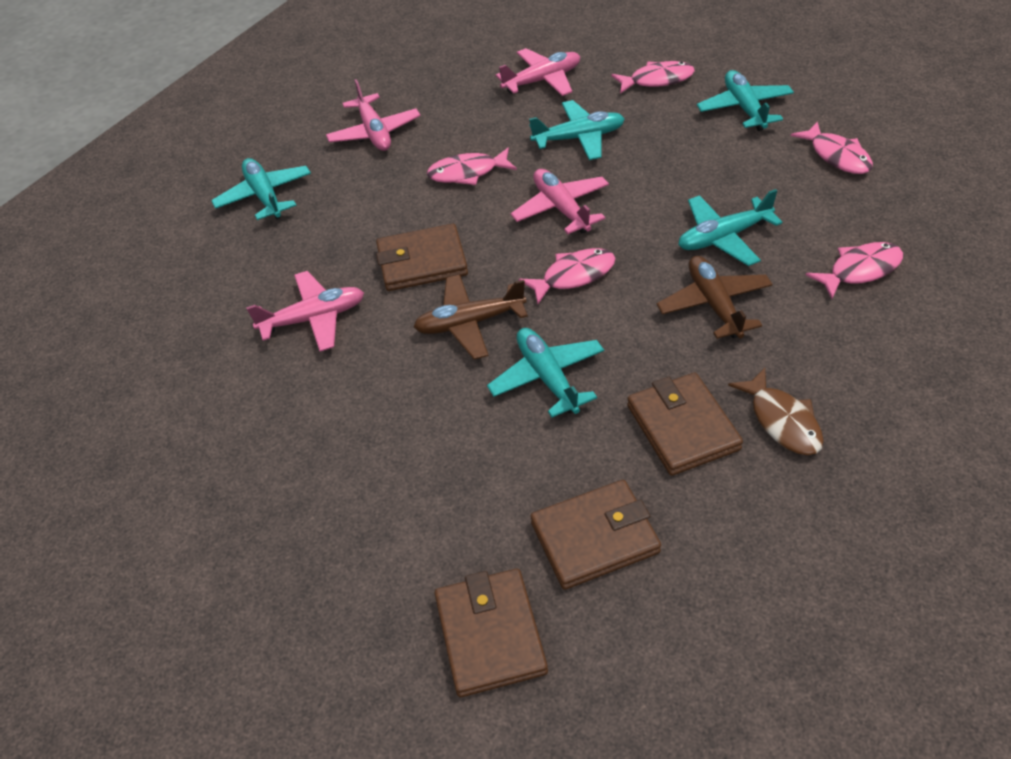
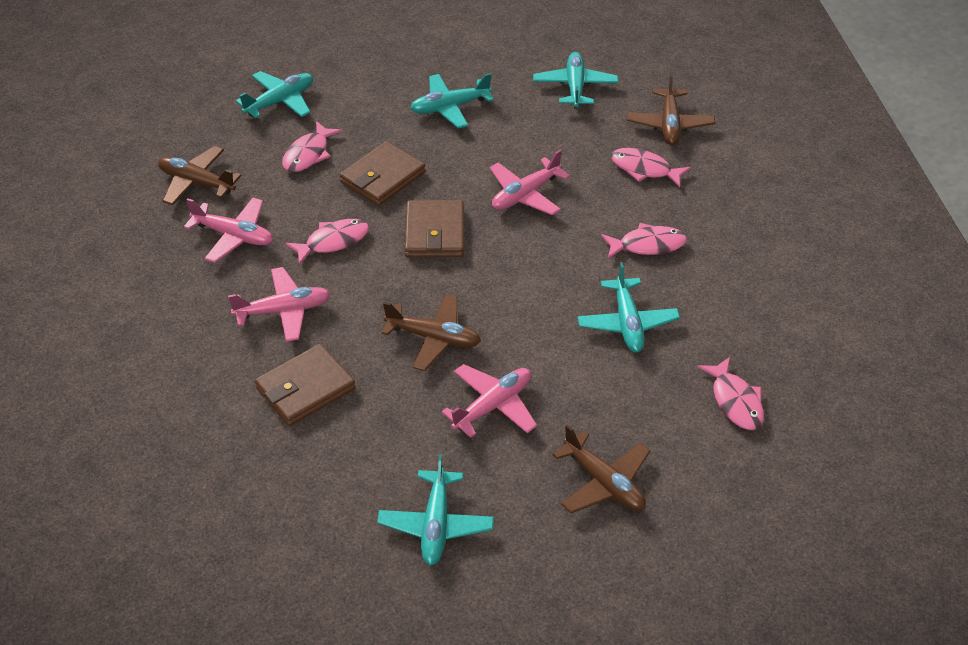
brown fish: 1 -> 0
brown plane: 2 -> 4
brown wallet: 4 -> 3

